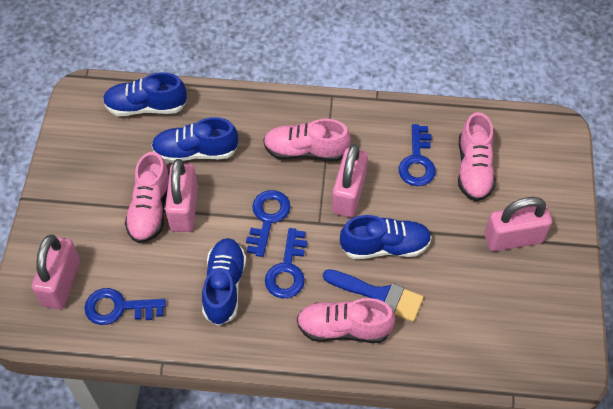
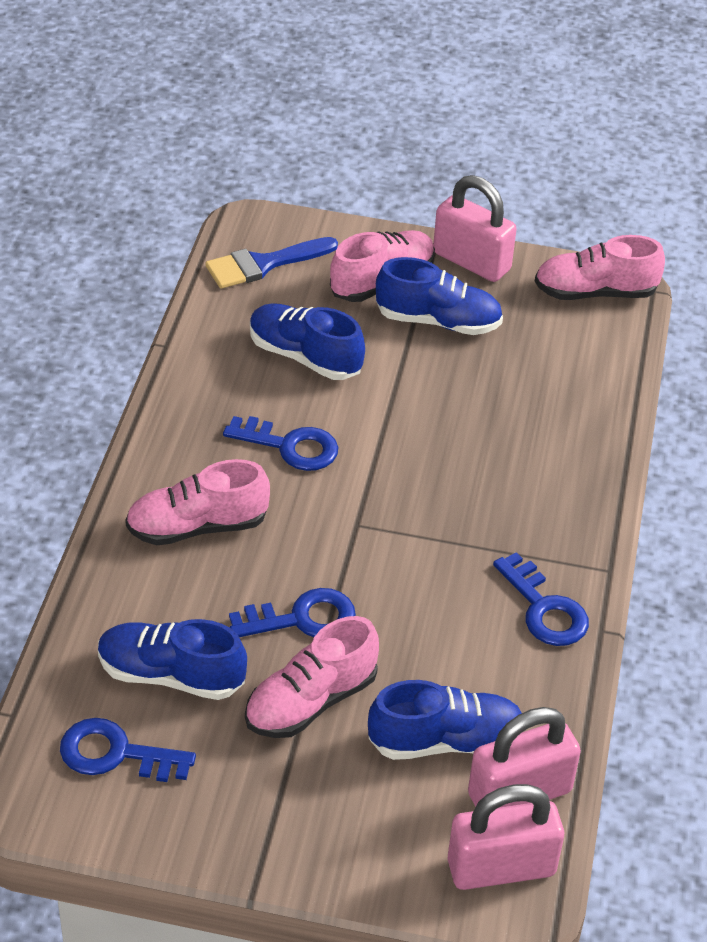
pink padlock: 4 -> 3

